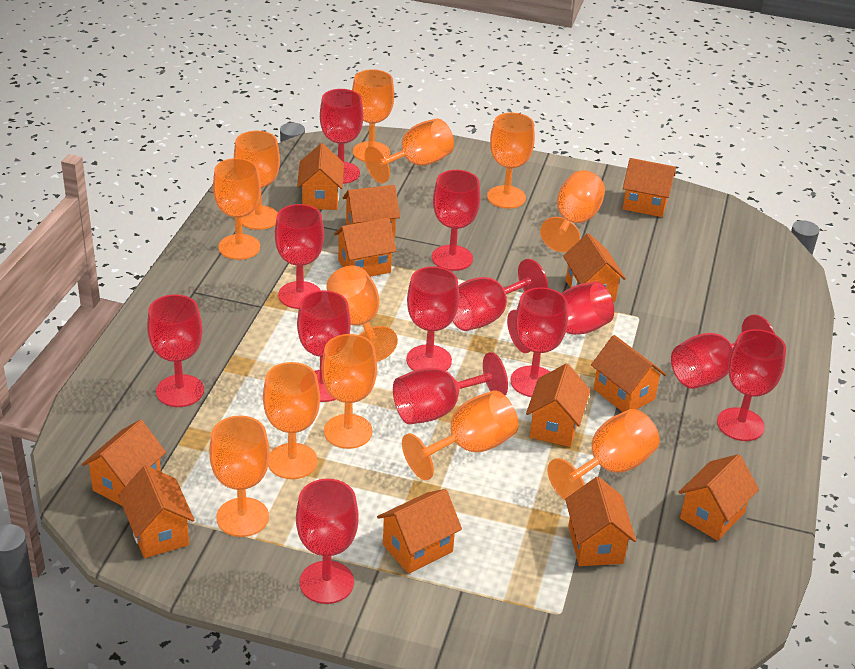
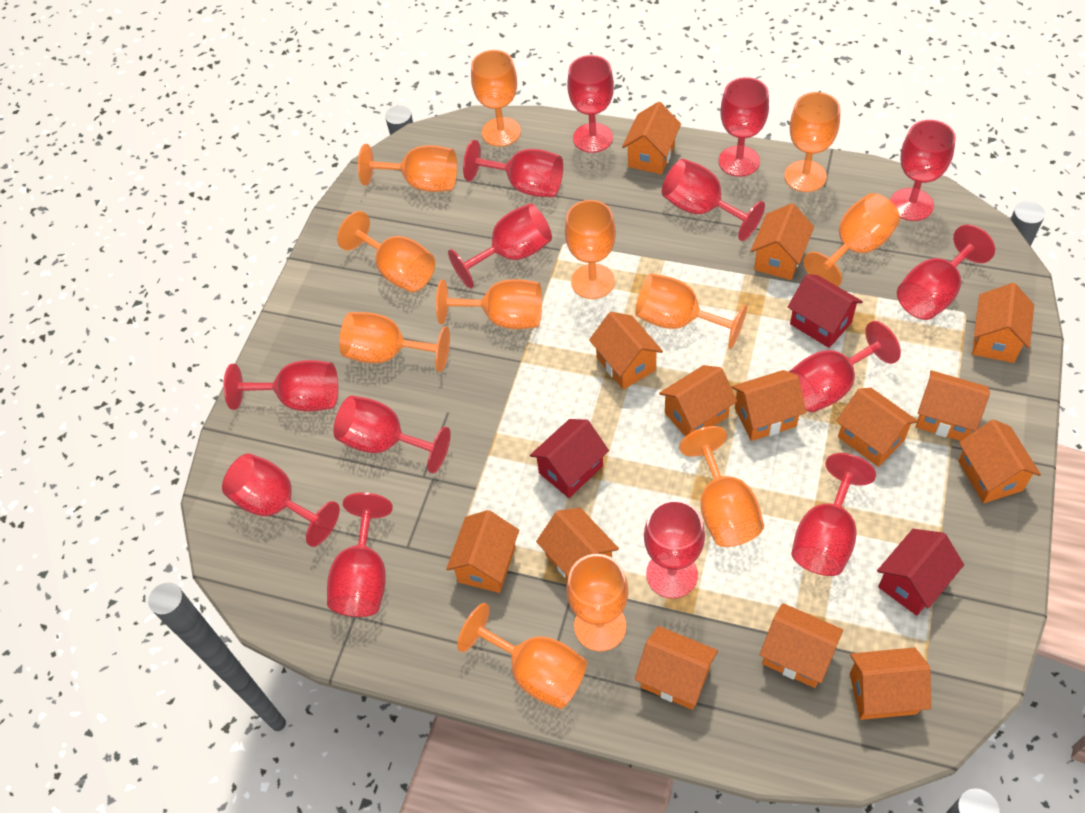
orange house: 12 -> 14
red goblet: 13 -> 14
red house: 0 -> 3

